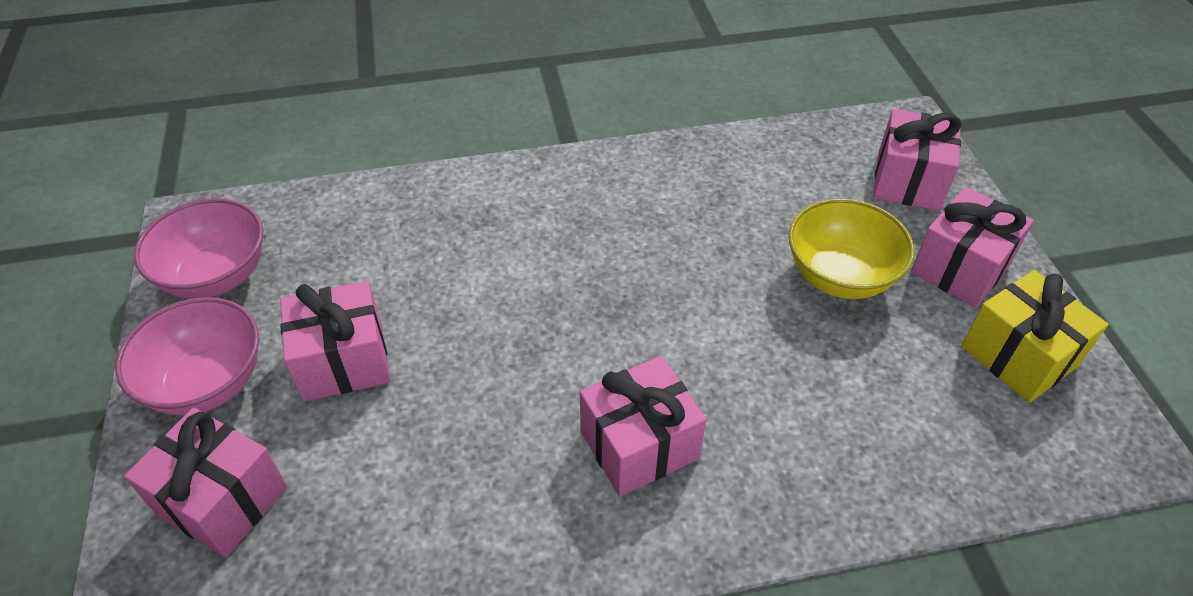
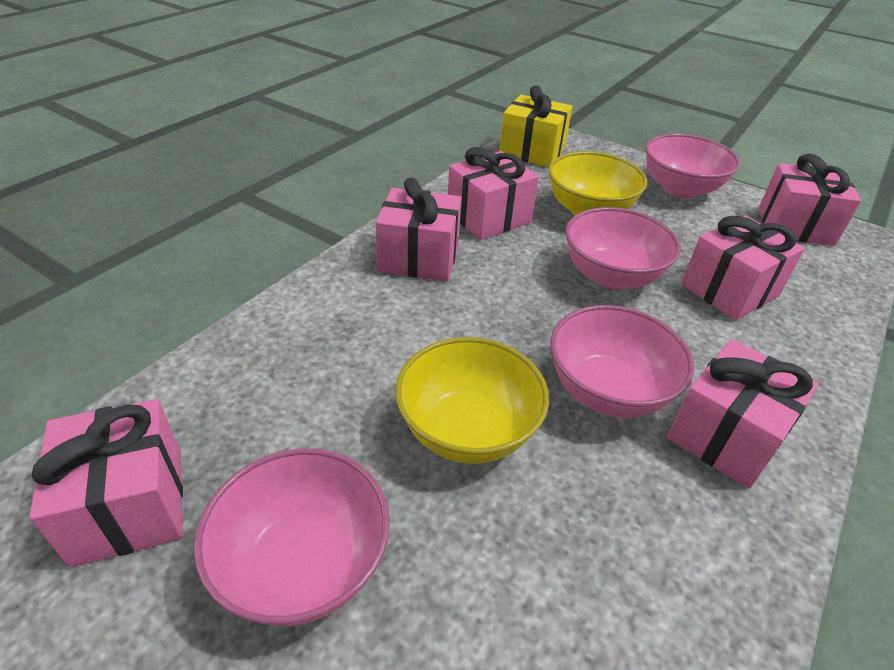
pink bowl: 2 -> 4
pink gift: 5 -> 6
yellow bowl: 1 -> 2

